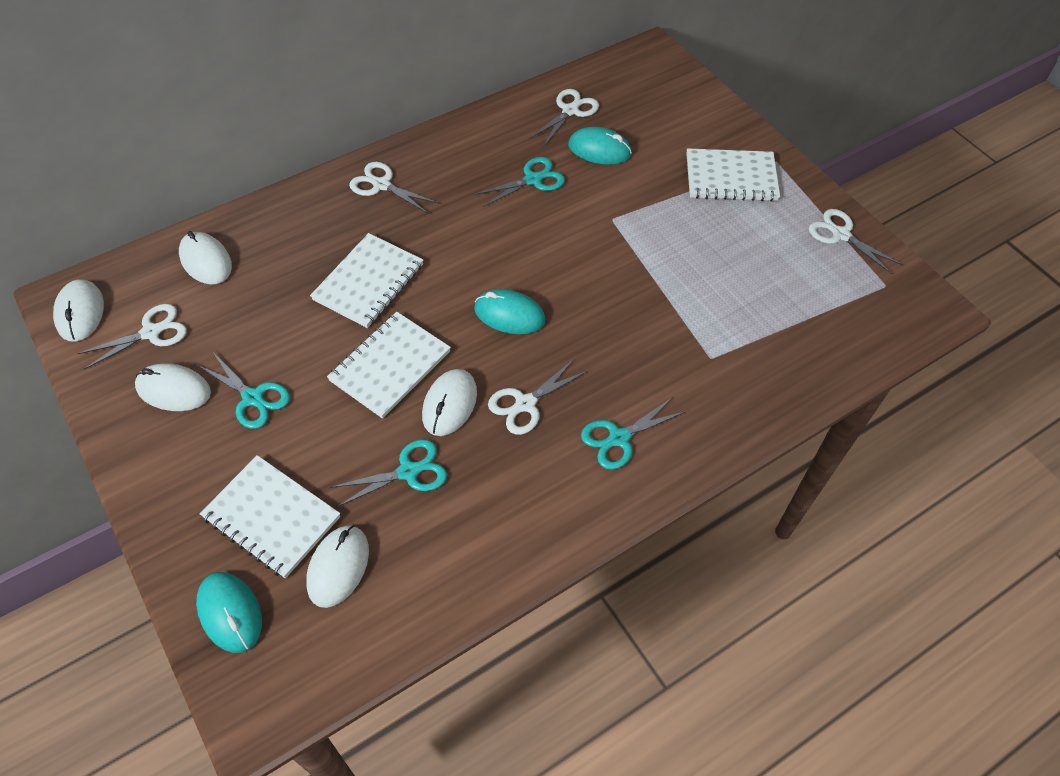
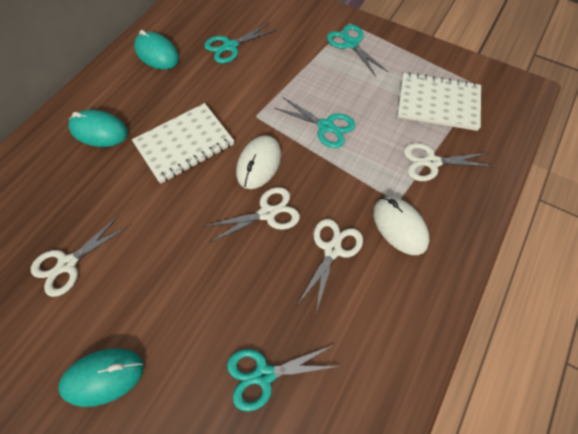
white mouse: 5 -> 2
white notebook: 4 -> 2
white scissors: 5 -> 4

